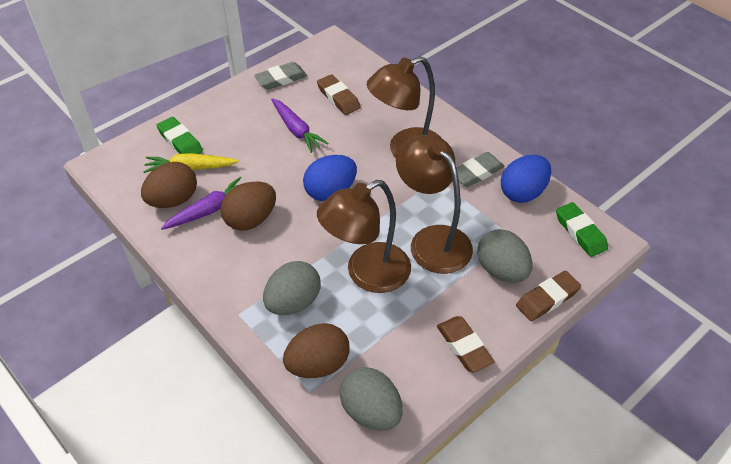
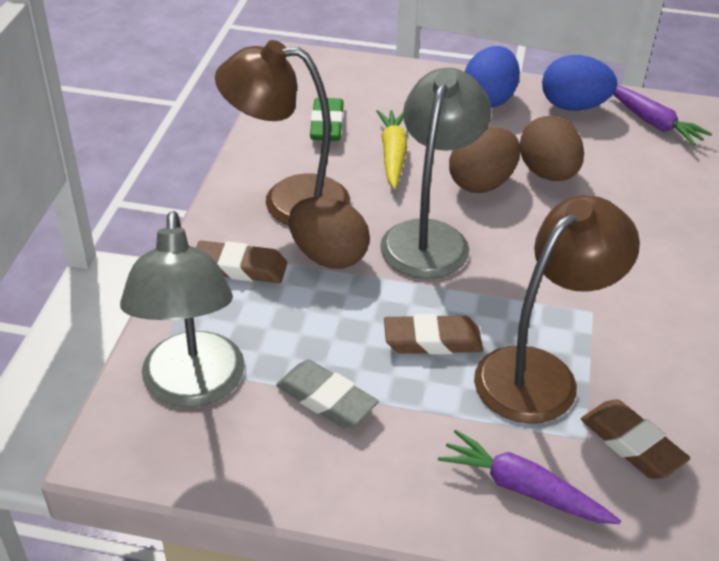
brown lamp: 3 -> 2
green eraser: 2 -> 1
grey egg: 3 -> 0
grey eraser: 2 -> 1
grey lamp: 0 -> 2

